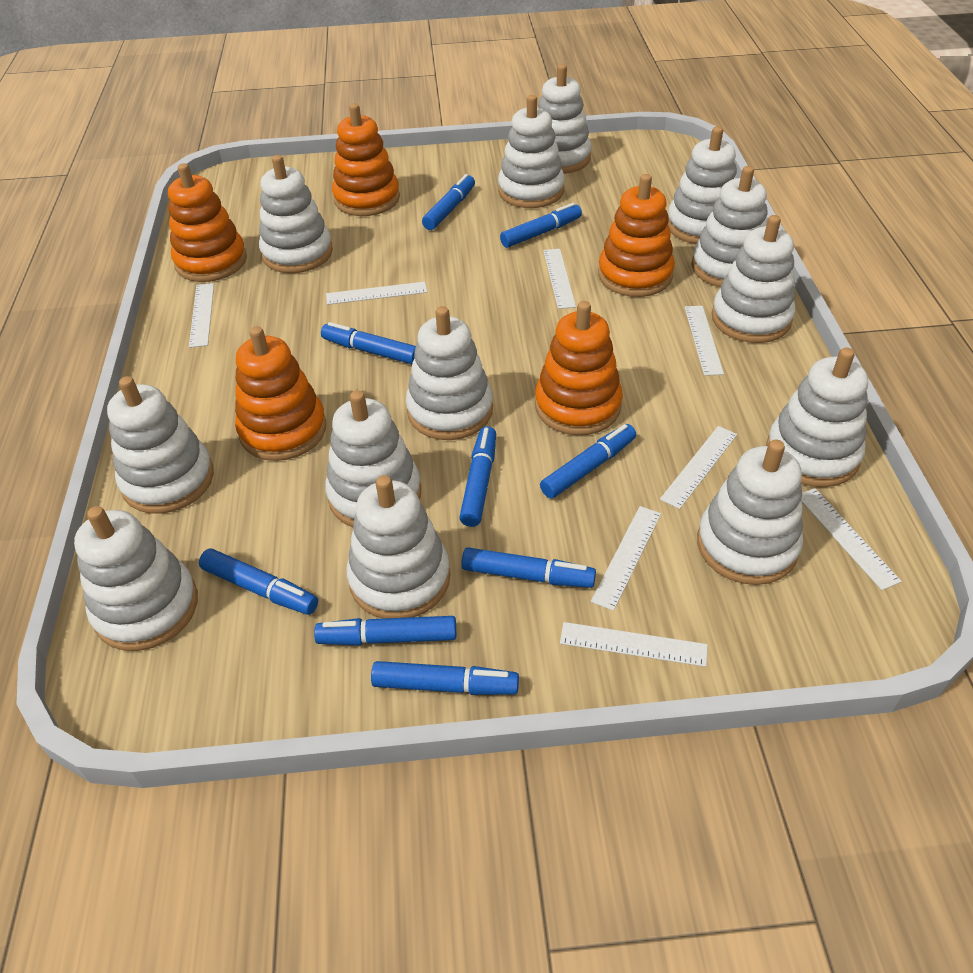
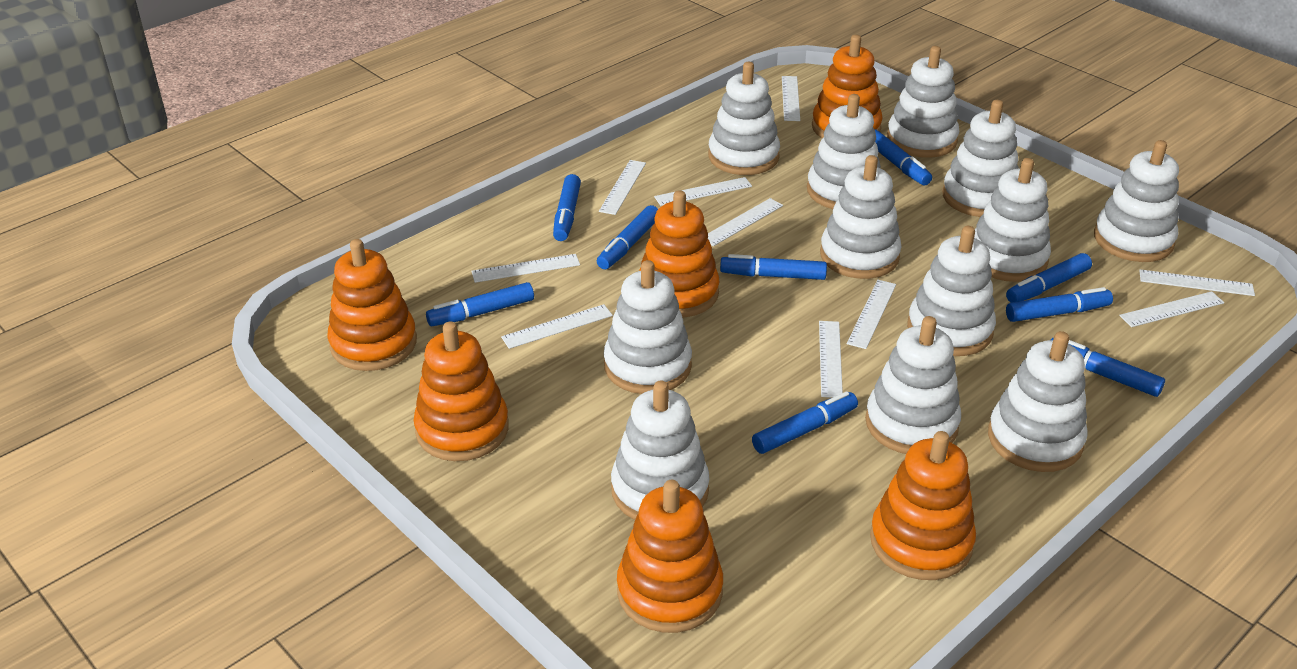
orange stacking toy: 5 -> 6
white ruler: 8 -> 10
white stacking toy: 13 -> 12

